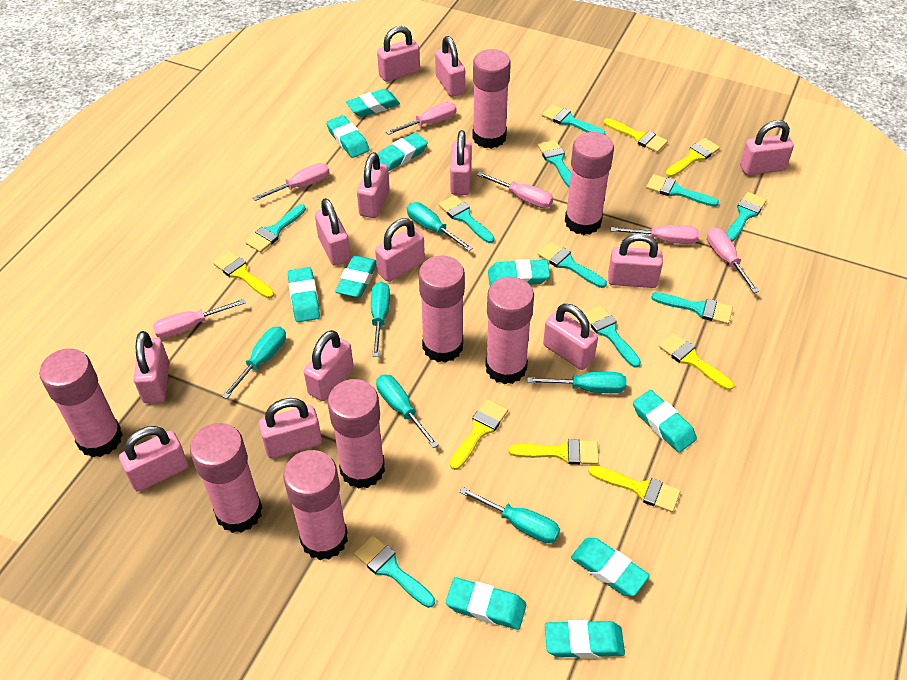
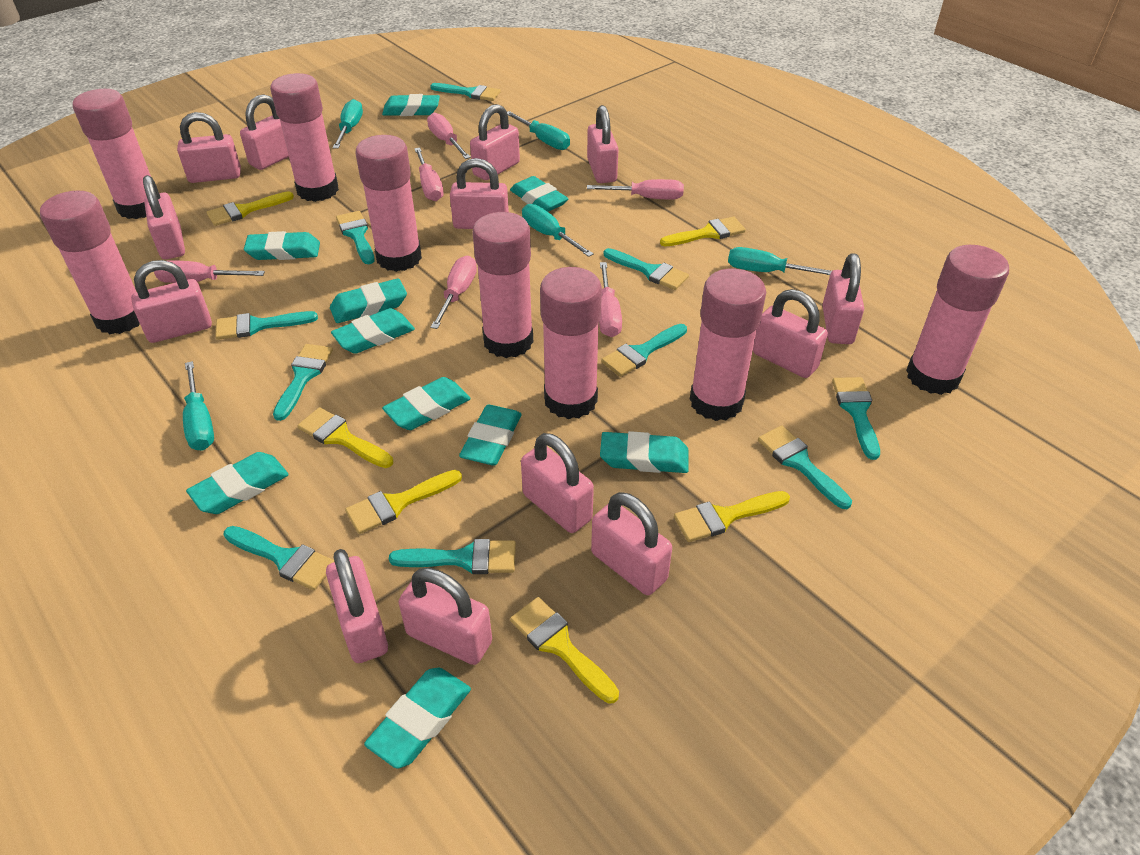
turquoise screwdriver: 6 -> 5
yellow brush: 7 -> 6

